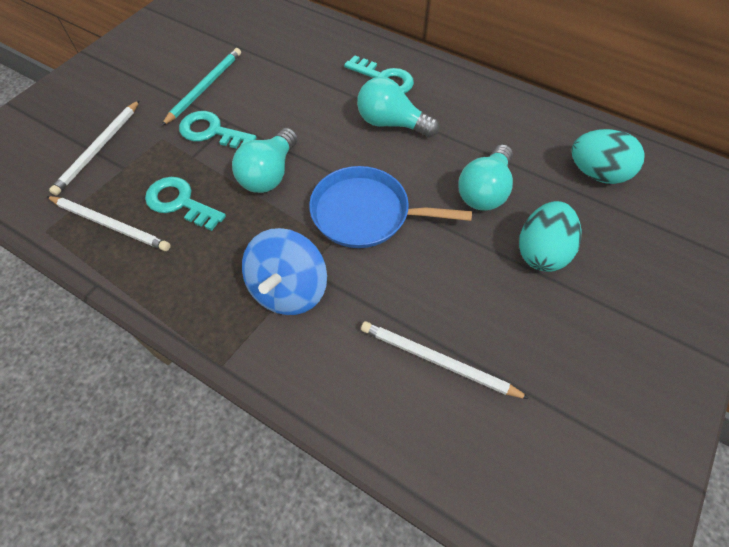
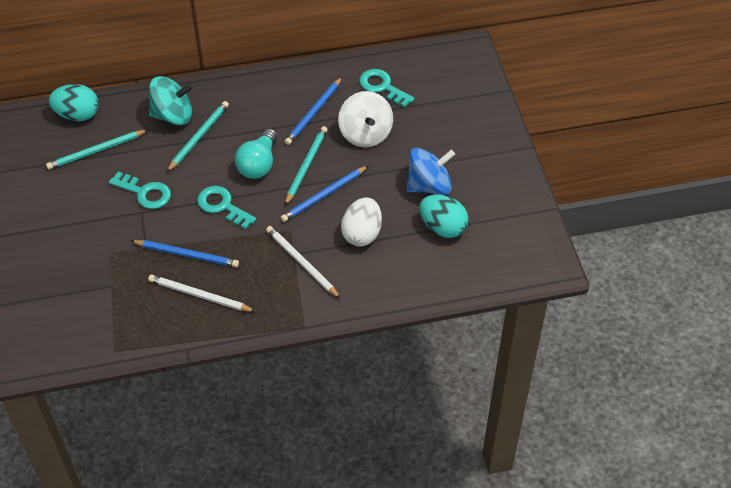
blue pan: 1 -> 0
blue pencil: 0 -> 3
turquoise light bulb: 3 -> 1
turquoise pencil: 1 -> 3
turquoise spinning top: 0 -> 1
white egg: 0 -> 1
white pencil: 3 -> 2
white spinning top: 0 -> 1

